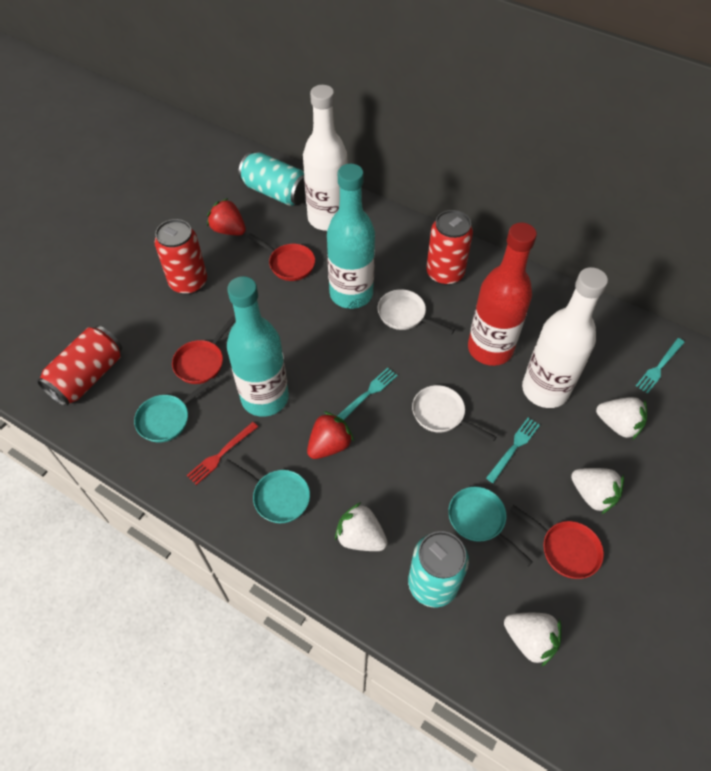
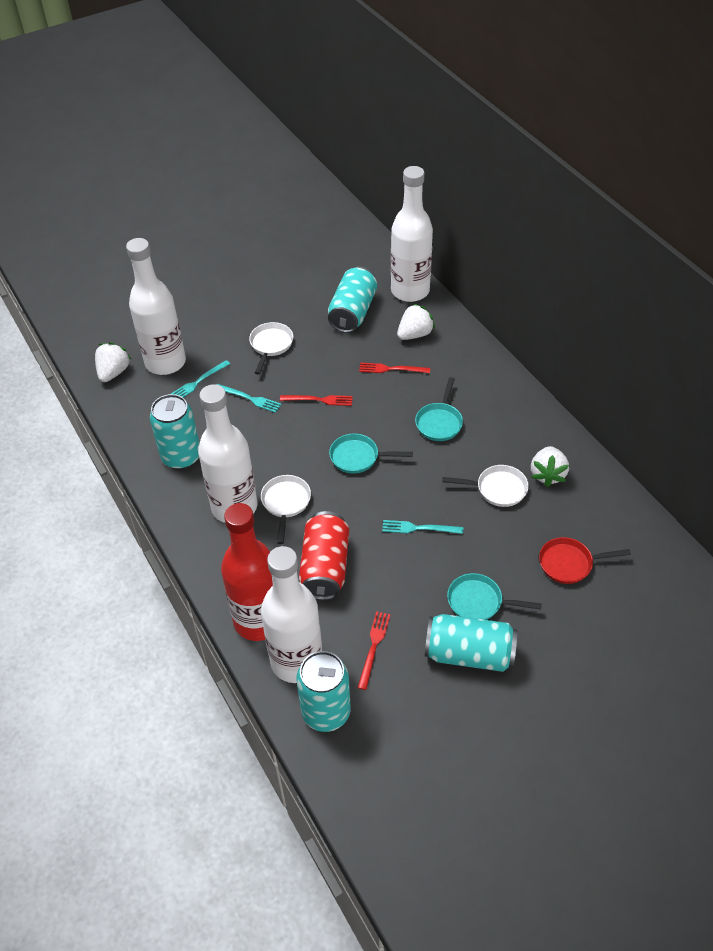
red can: 3 -> 1
red fork: 1 -> 3
red pan: 3 -> 1
red strawberry: 2 -> 0
turquoise bottle: 2 -> 0
turquoise can: 2 -> 4
white bottle: 2 -> 4
white pan: 2 -> 3
white strawberry: 4 -> 3

